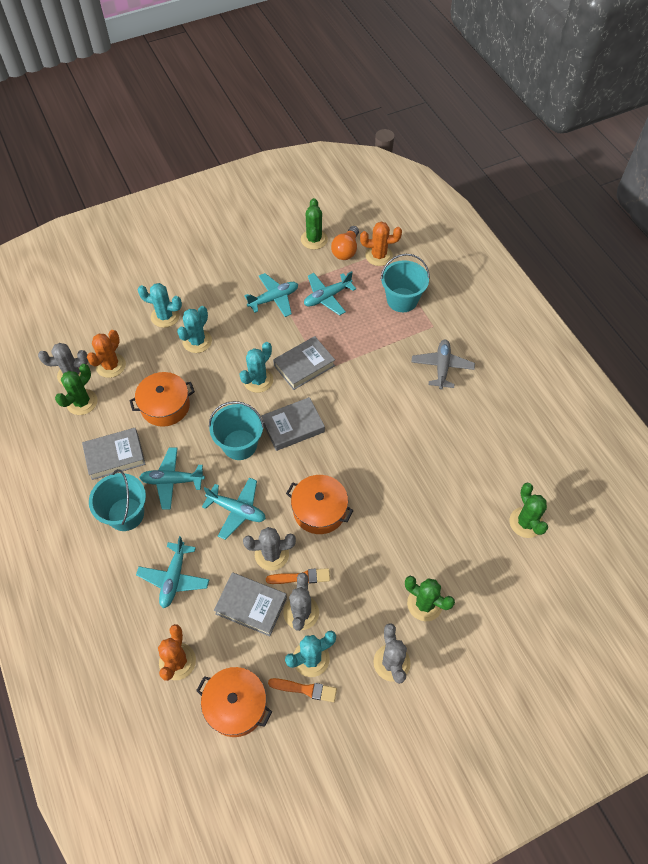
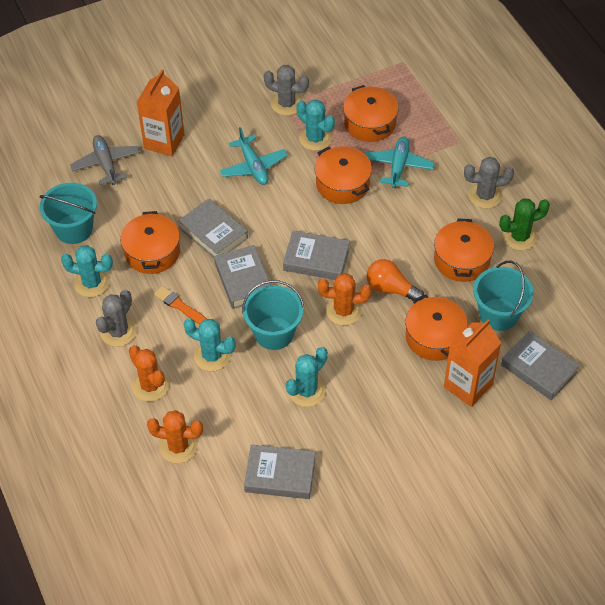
green cactus: 4 -> 1
grey book: 4 -> 5
grey cactus: 4 -> 3
orange brush: 2 -> 1
orange carton: 0 -> 2
orange pot: 3 -> 5
turquoise plane: 5 -> 2

